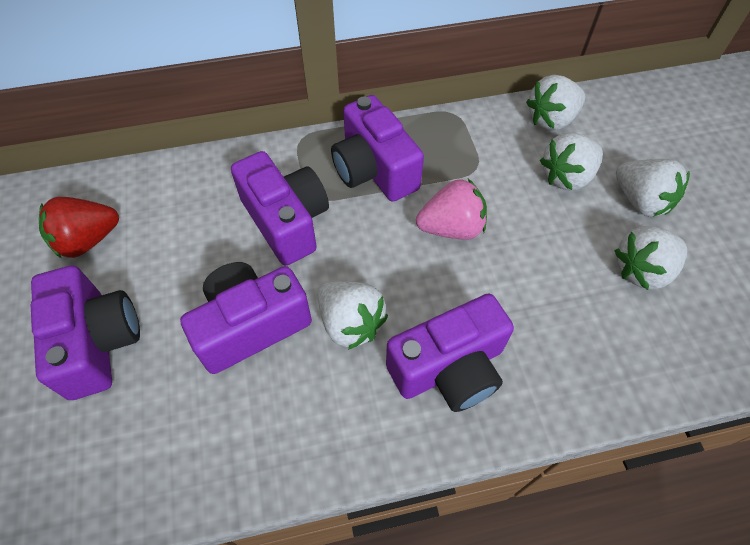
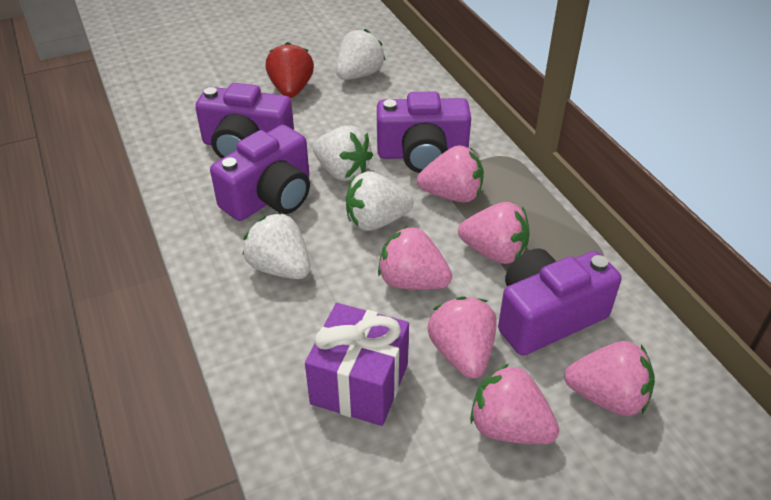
pink strawberry: 1 -> 6
purple camera: 5 -> 4
purple gift: 0 -> 1
white strawberry: 5 -> 4

